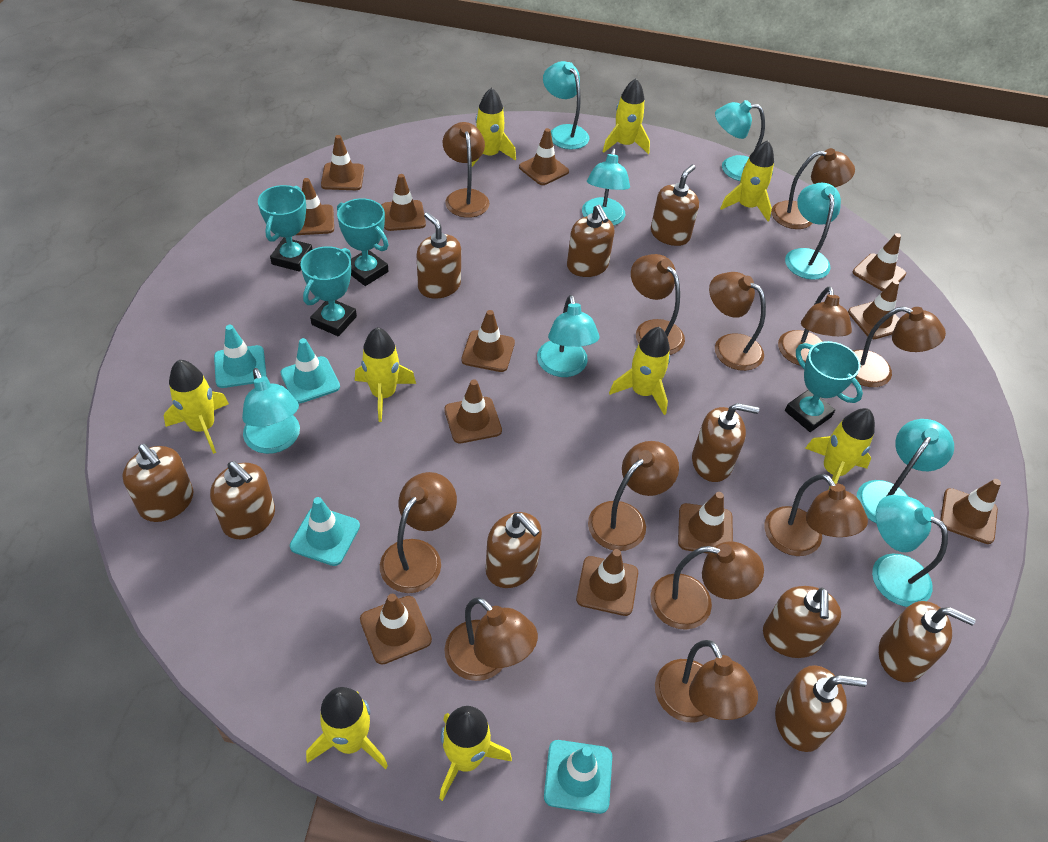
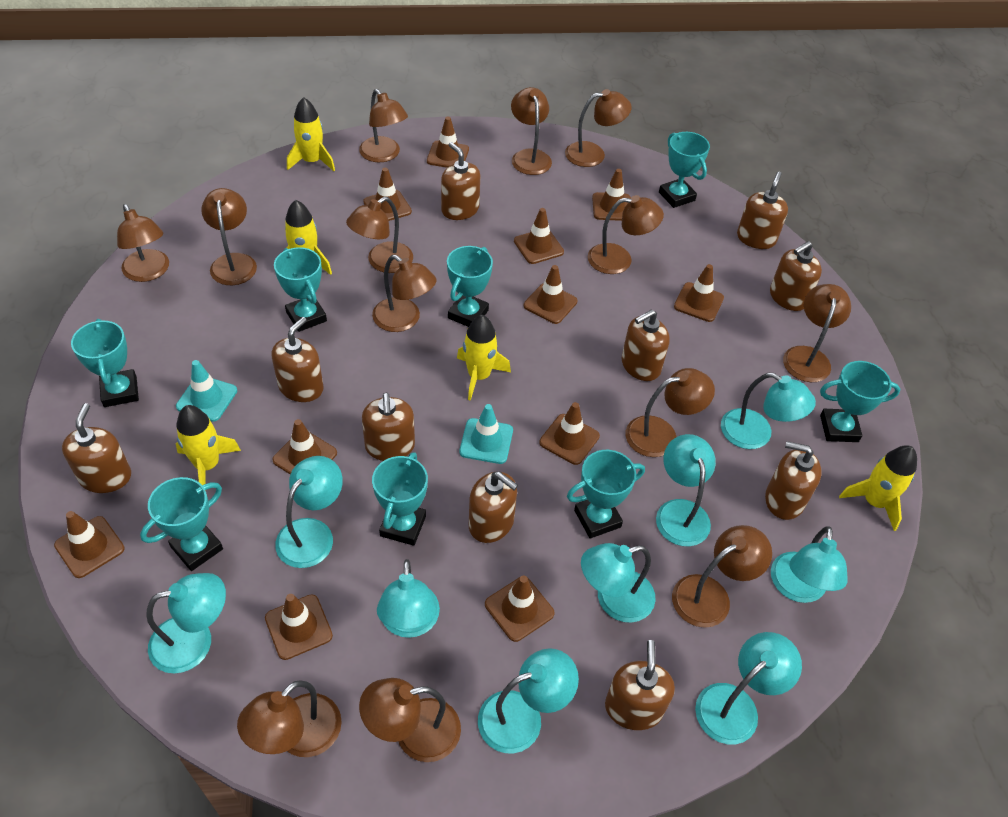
brown lamp: 12 -> 13
brown traffic cone: 12 -> 11
turquoise lamp: 8 -> 9
turquoise traffic cone: 4 -> 2
turquoise trophy: 4 -> 8
yellow rocket: 9 -> 5

